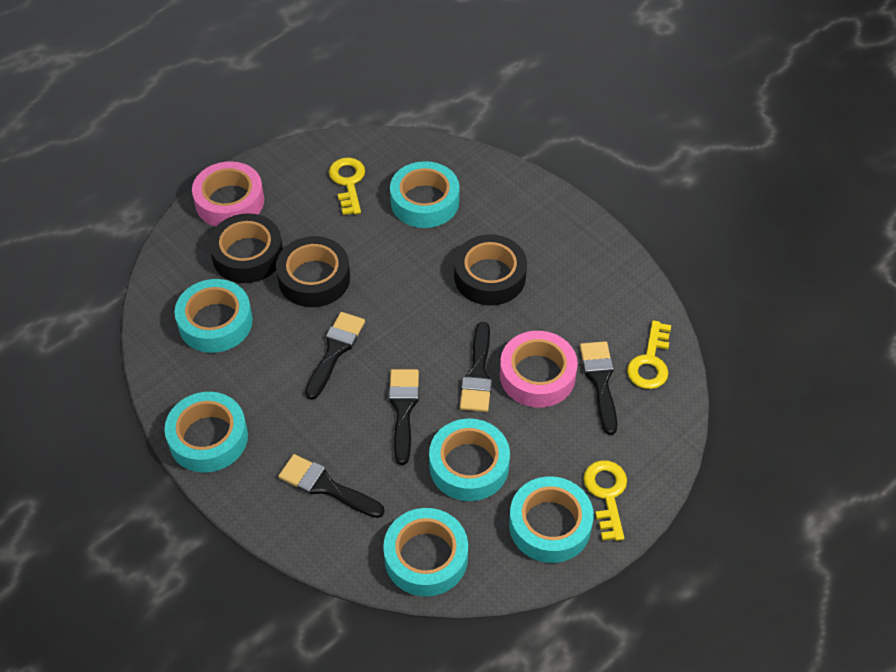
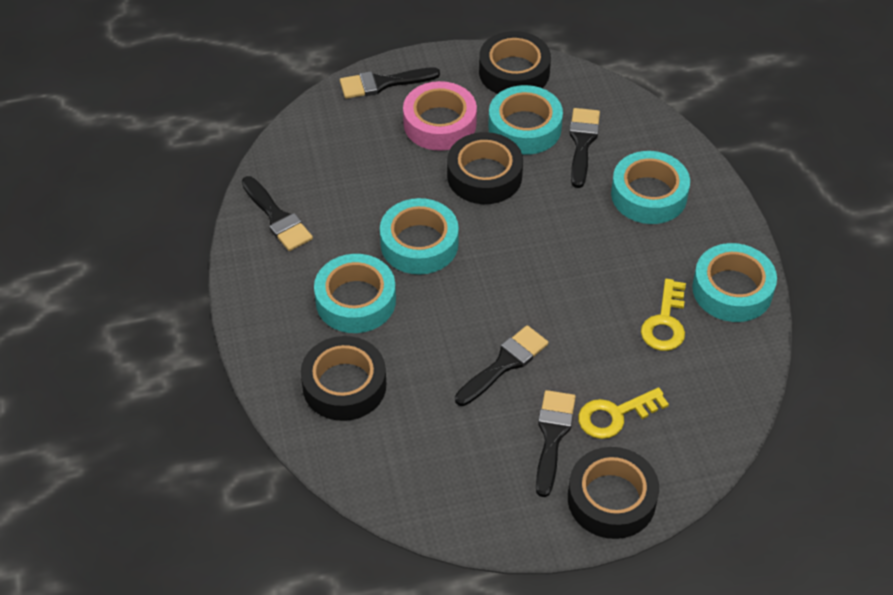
black tape: 3 -> 4
pink tape: 2 -> 1
turquoise tape: 6 -> 5
yellow key: 3 -> 2

